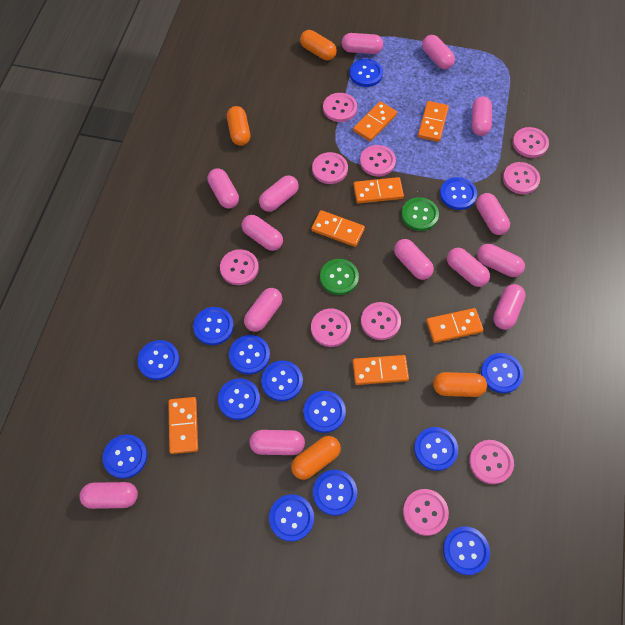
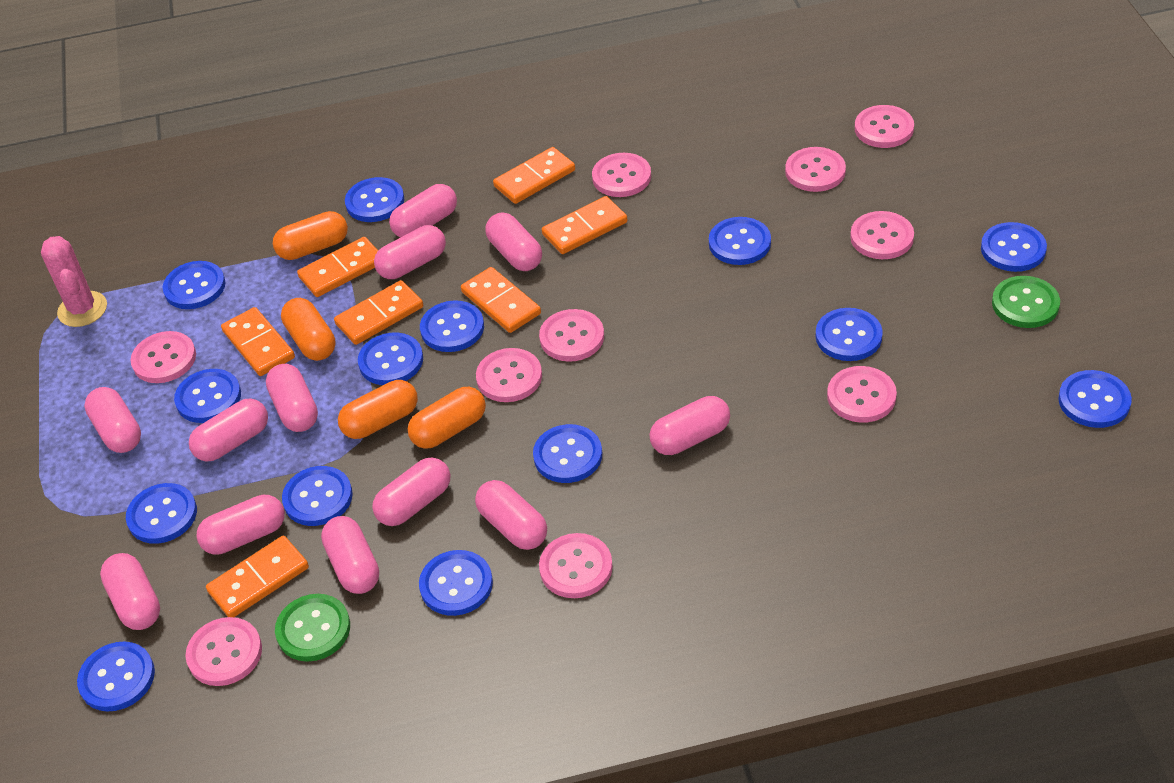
pink cactus: 0 -> 1
pink capsule: 14 -> 12

